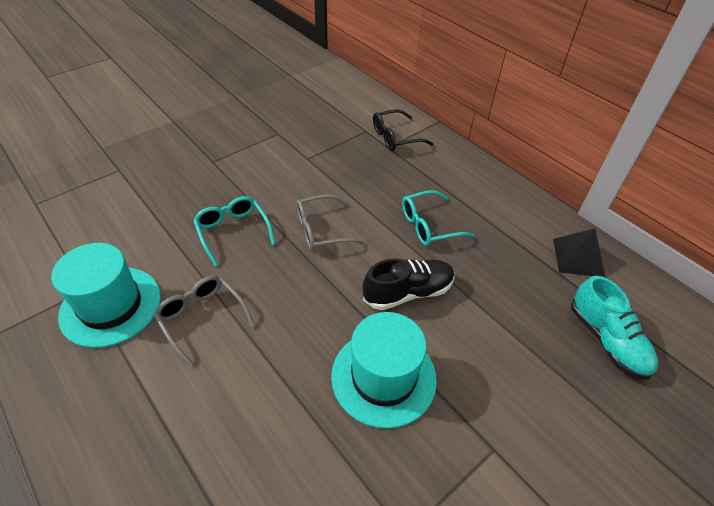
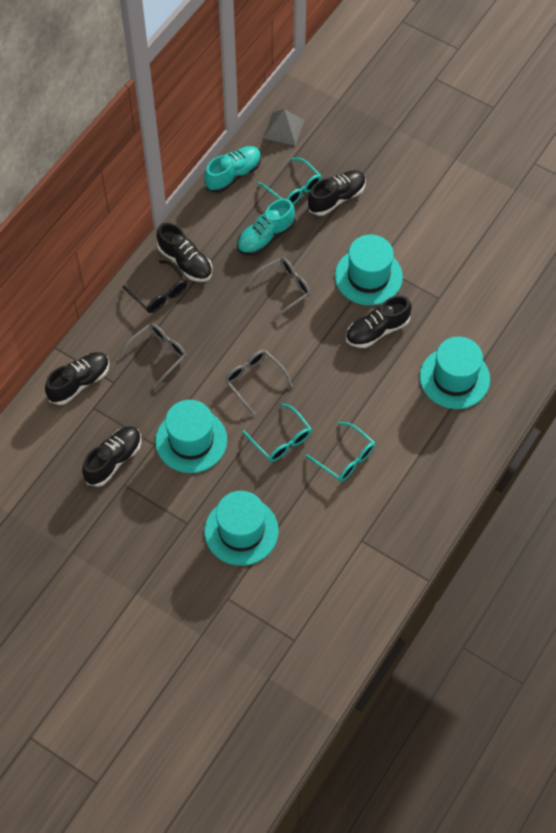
black pyramid: 1 -> 0
black shoe: 1 -> 5
grey glasses: 2 -> 3
grey pyramid: 0 -> 1
turquoise glasses: 2 -> 3
turquoise hat: 2 -> 4
turquoise shoe: 1 -> 2

